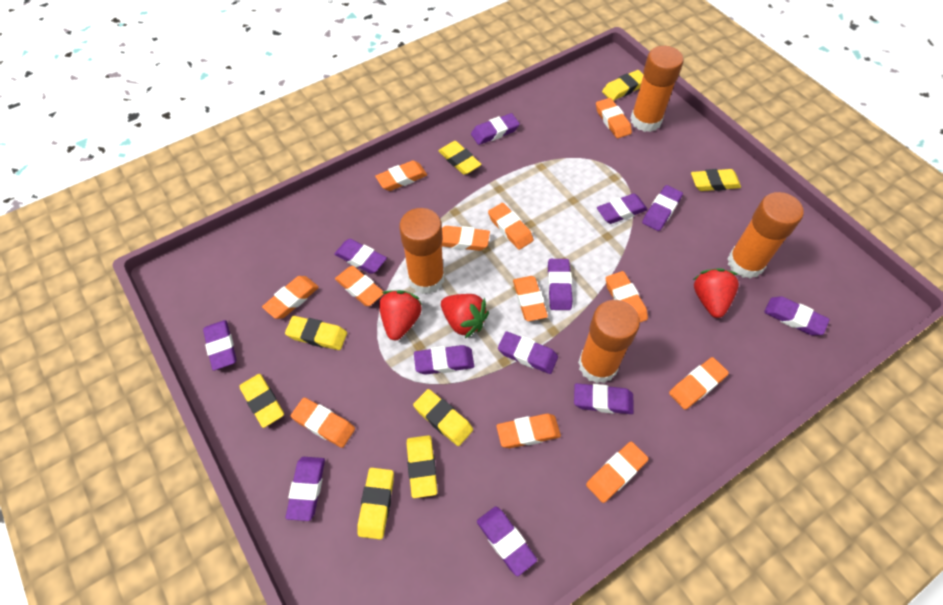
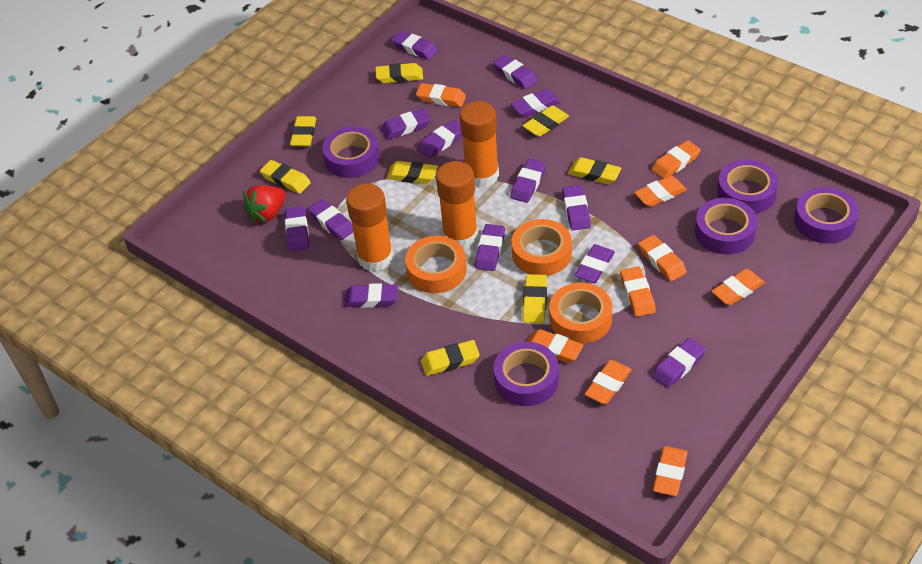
orange eraser: 12 -> 9
orange glue stick: 4 -> 3
orange tape: 0 -> 3
purple eraser: 12 -> 13
purple tape: 0 -> 5
red strawberry: 3 -> 1

